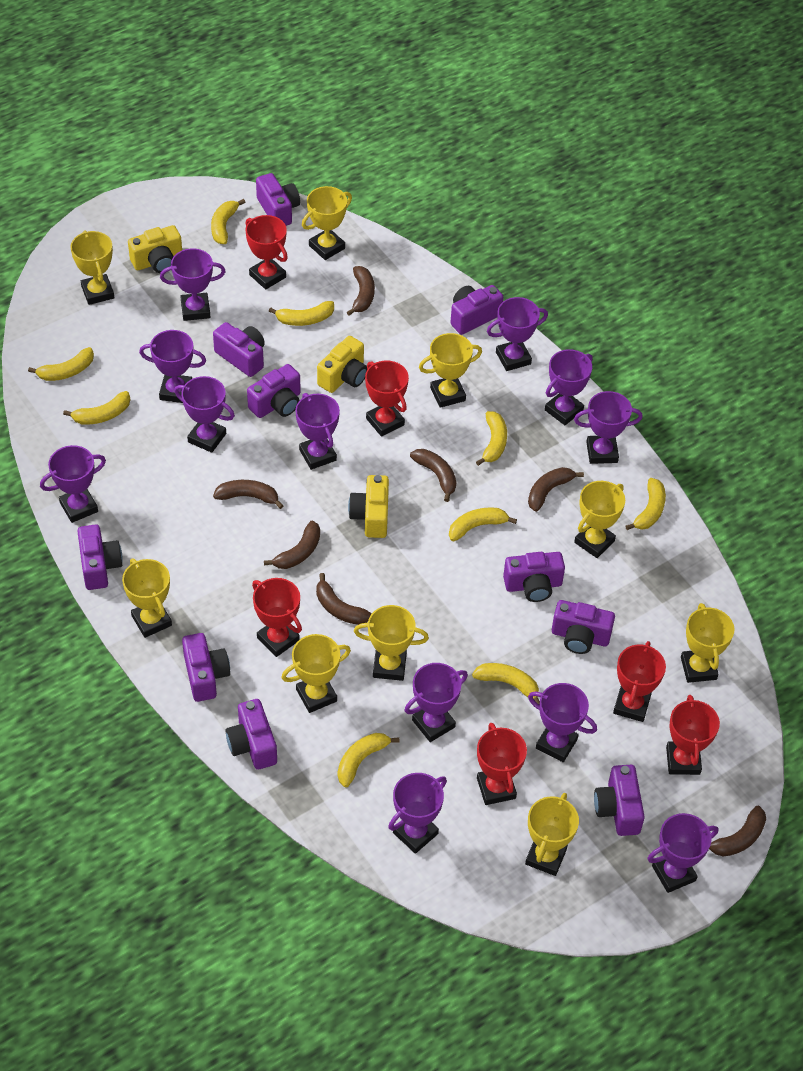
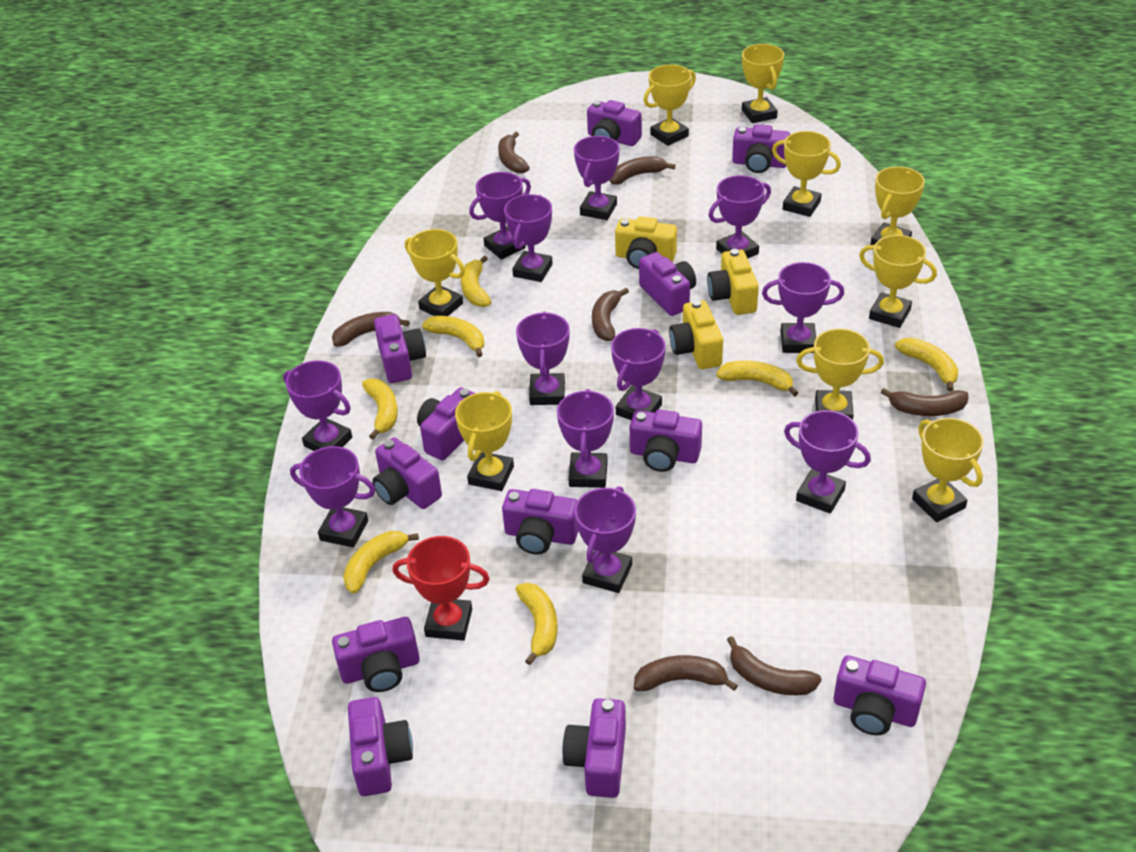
purple camera: 10 -> 12
red trophy: 6 -> 1
yellow banana: 9 -> 7

